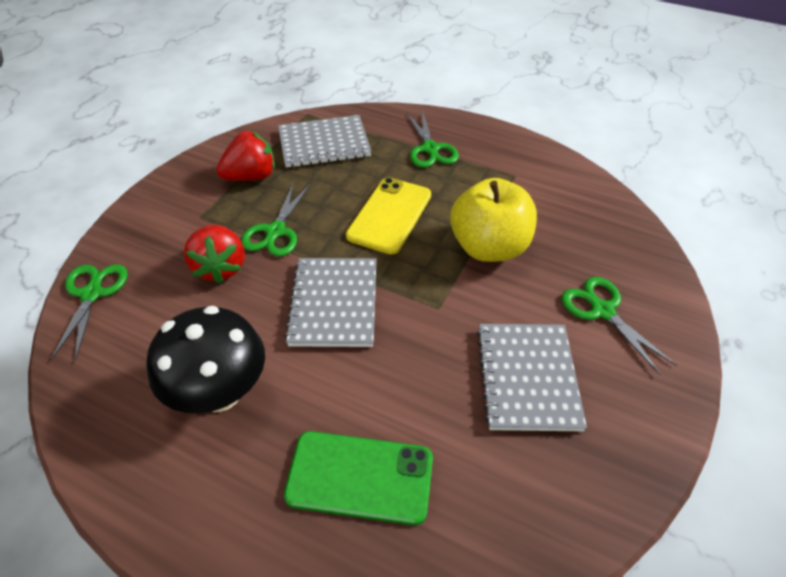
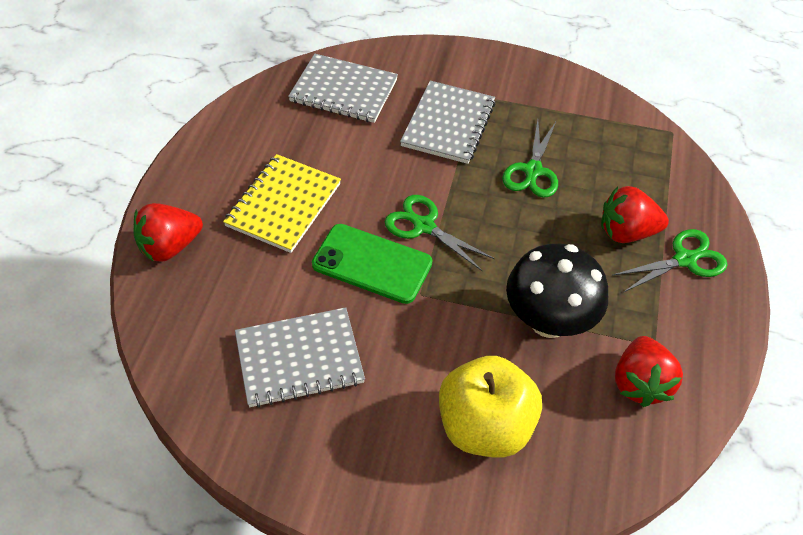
green scissors: 4 -> 3
red strawberry: 2 -> 3
yellow notebook: 0 -> 1
yellow phone: 1 -> 0

